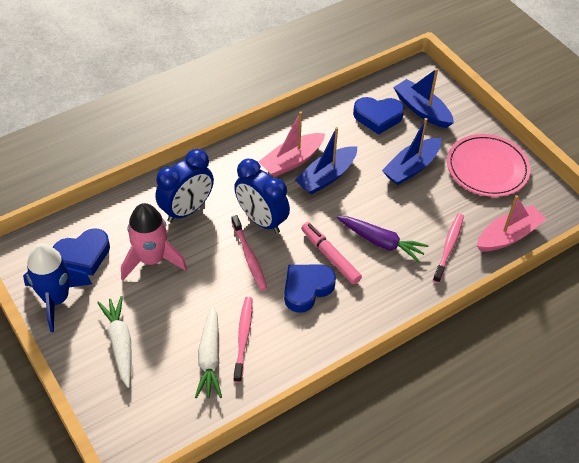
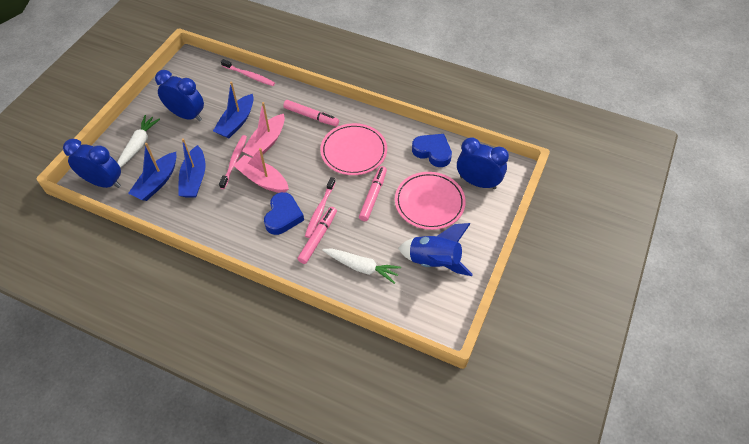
blue clock: 2 -> 3
blue heart: 3 -> 2
pink marker: 1 -> 3
pink plate: 1 -> 2
pink rocket: 1 -> 0
purple carrot: 1 -> 0

